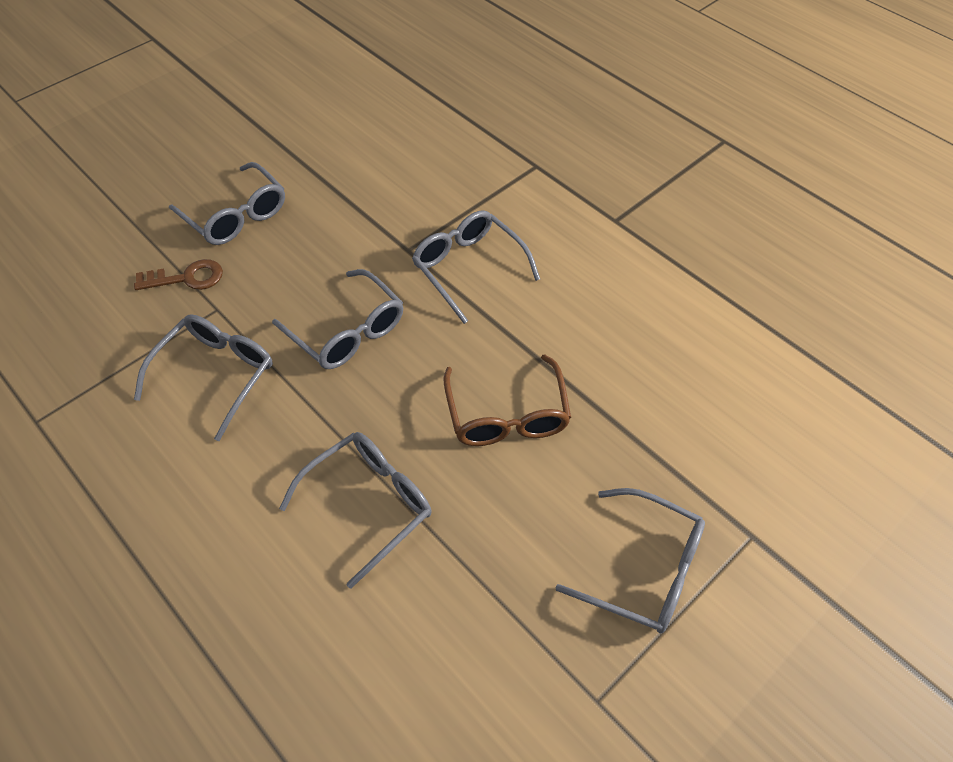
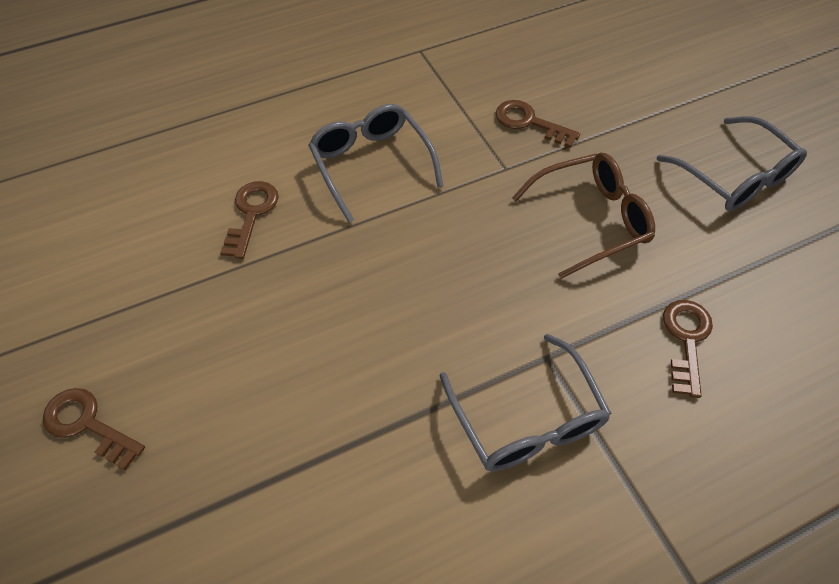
brown key: 1 -> 4
grey glasses: 6 -> 3

